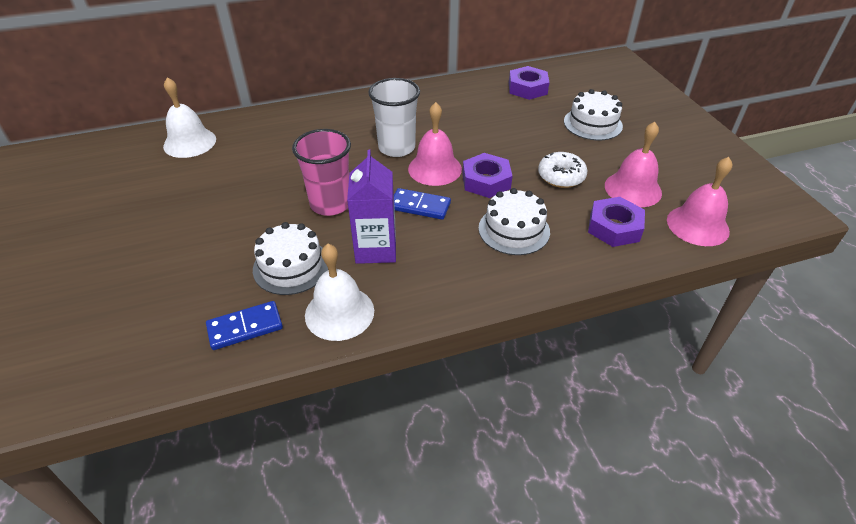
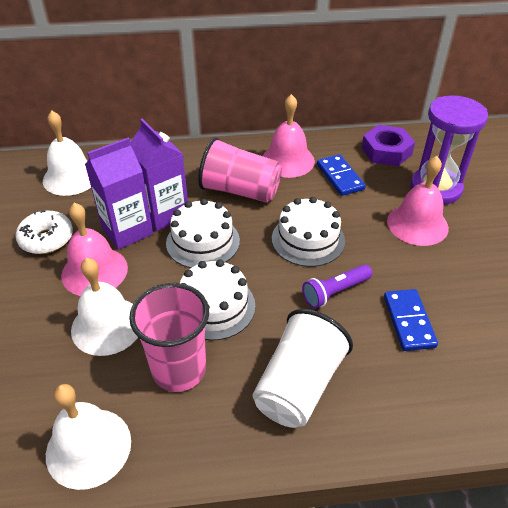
pink cup: 1 -> 2
purple carton: 1 -> 2
purple flashlight: 0 -> 1
purple hourglass: 0 -> 1
purple nut: 3 -> 1
white bell: 2 -> 3

